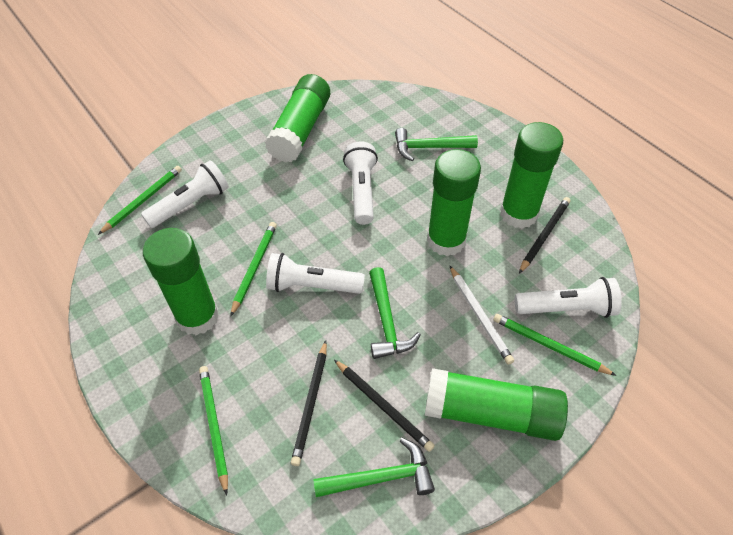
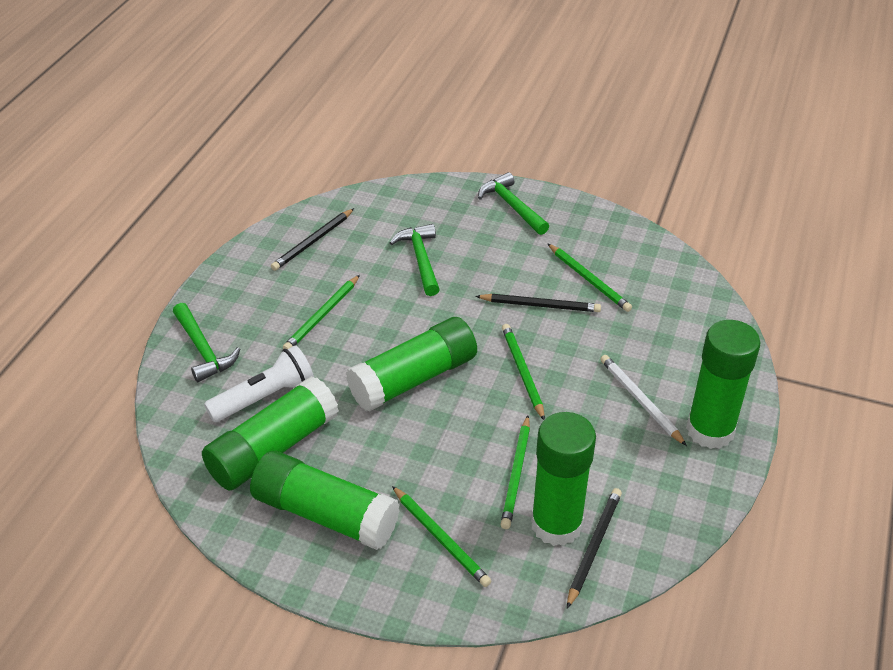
green pencil: 4 -> 5
white flashlight: 4 -> 1

